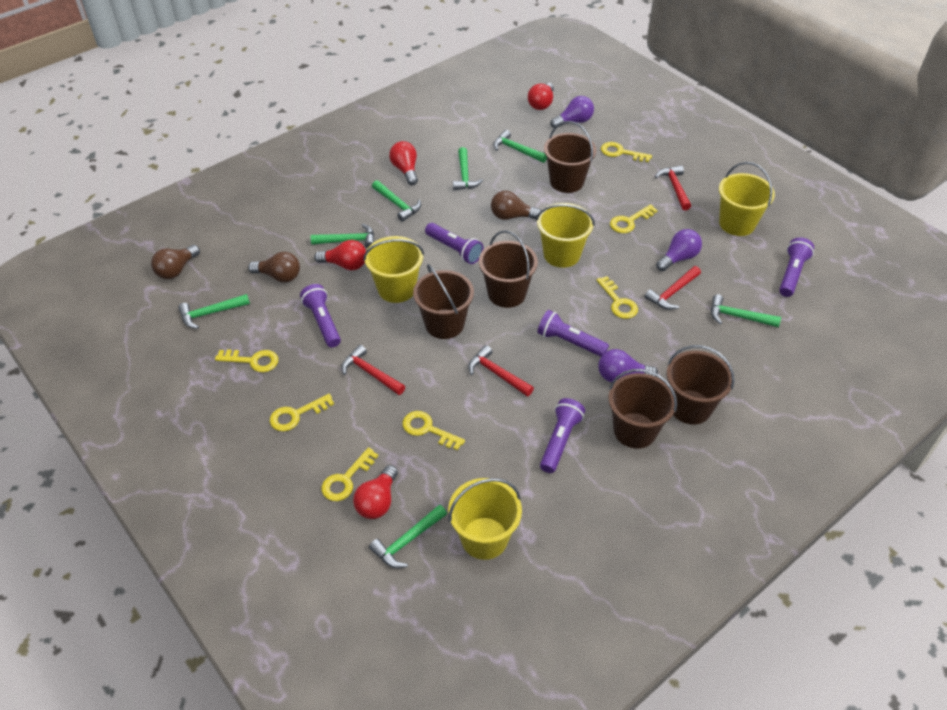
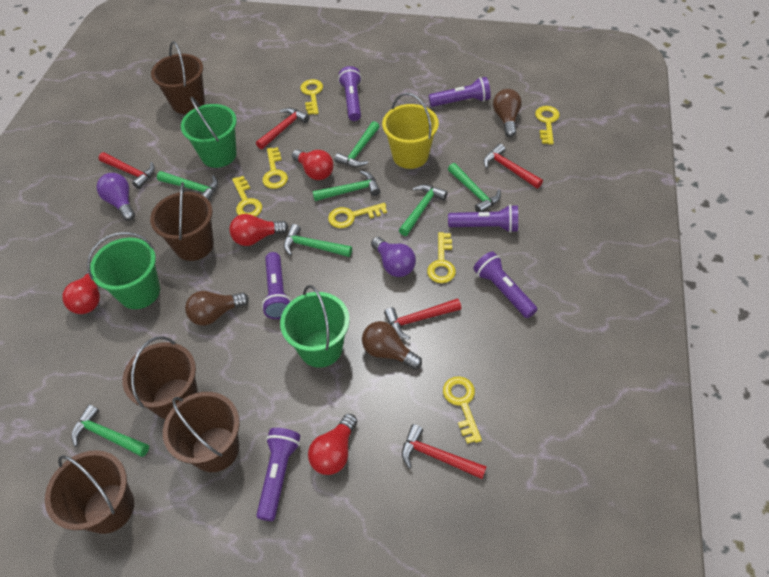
green bucket: 0 -> 3
purple flashlight: 5 -> 6
purple light bulb: 3 -> 2
red hammer: 4 -> 5
yellow bucket: 4 -> 1

